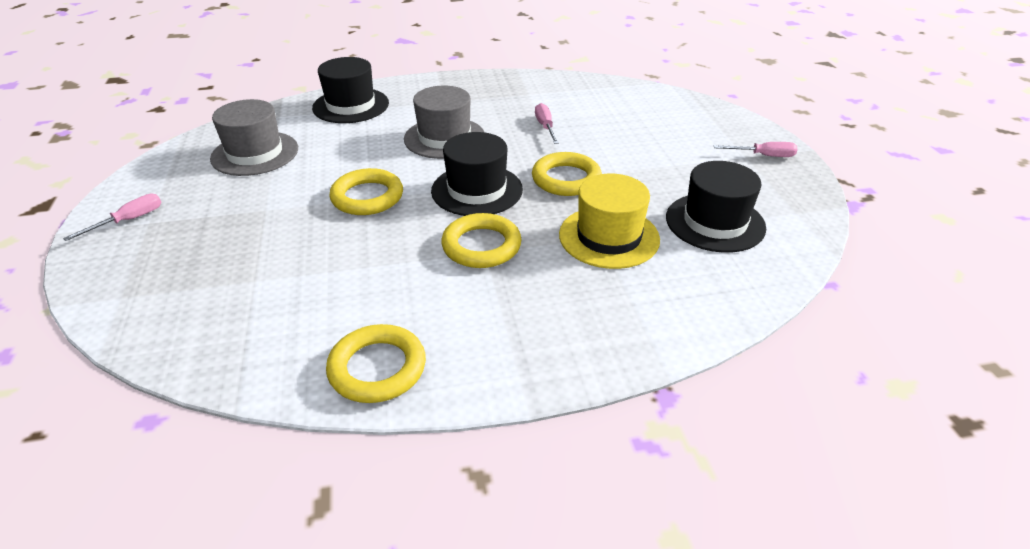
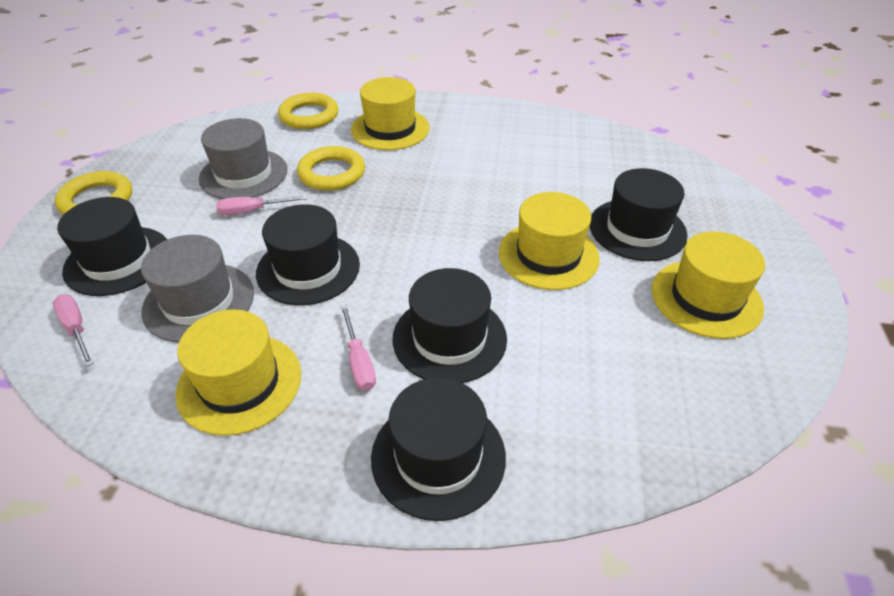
black hat: 3 -> 5
yellow hat: 1 -> 4
yellow ring: 4 -> 3

